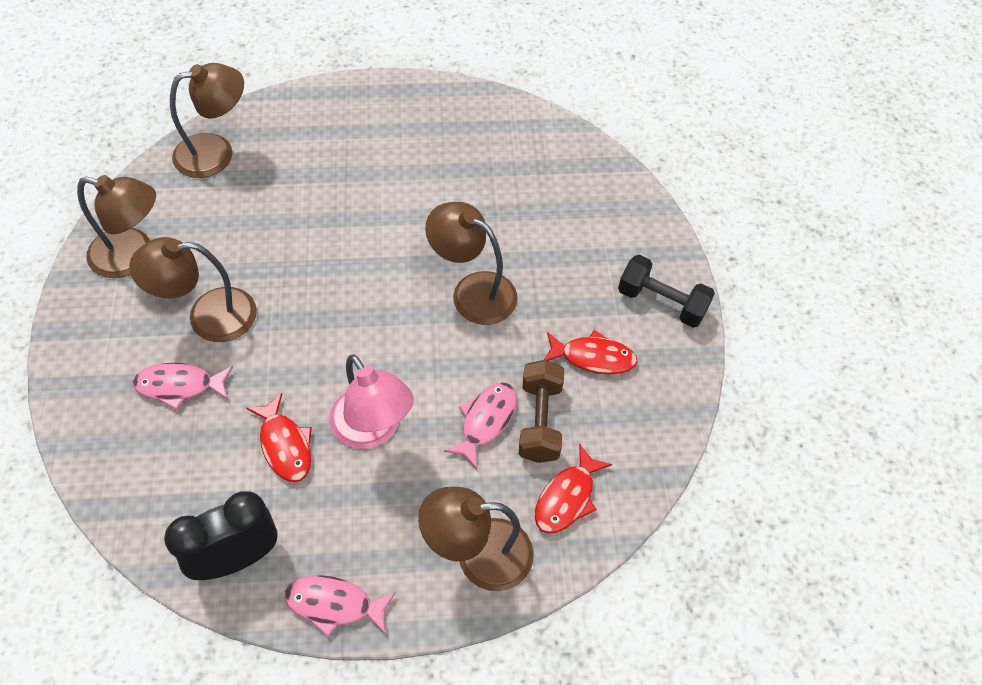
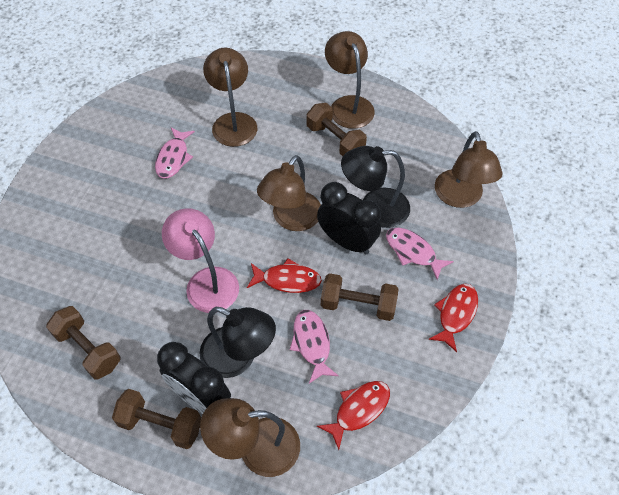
black clock: 1 -> 2
black dumbbell: 1 -> 0
black lamp: 0 -> 2
brown dumbbell: 1 -> 4

